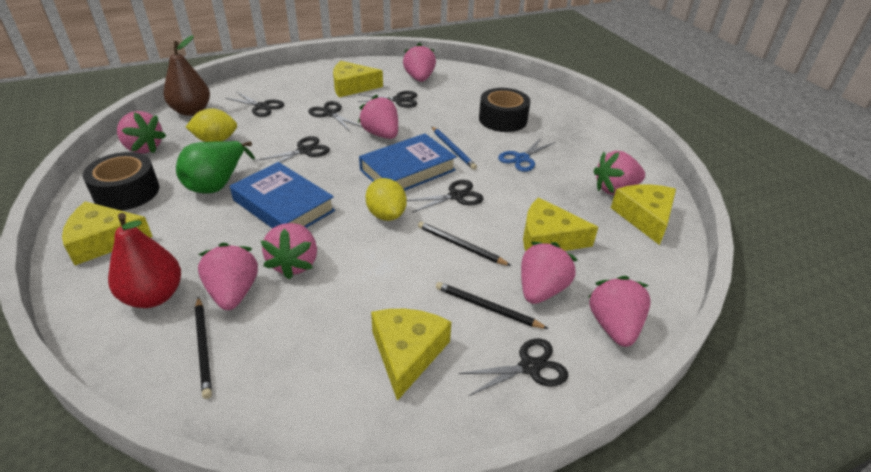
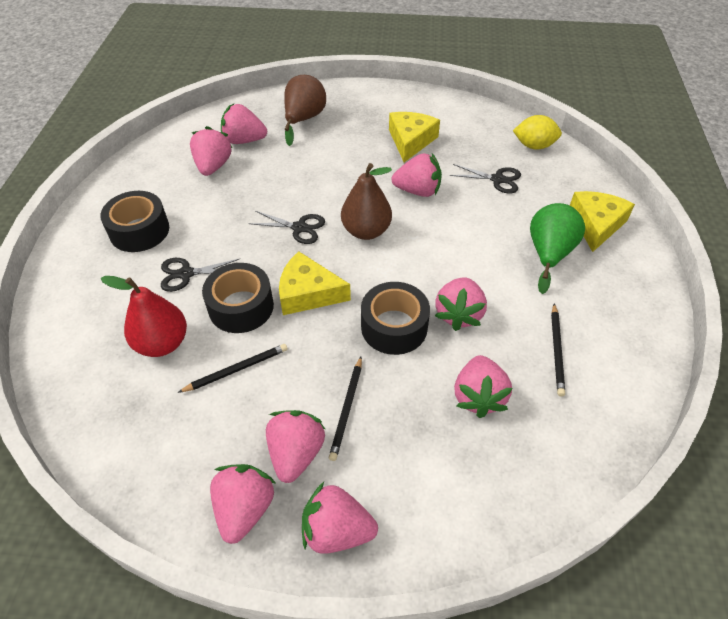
black scissors: 6 -> 3
black tape: 2 -> 3
blue book: 2 -> 0
blue pencil: 1 -> 0
blue scissors: 1 -> 0
brown pear: 1 -> 2
yellow cheese: 5 -> 3
yellow lemon: 2 -> 1

